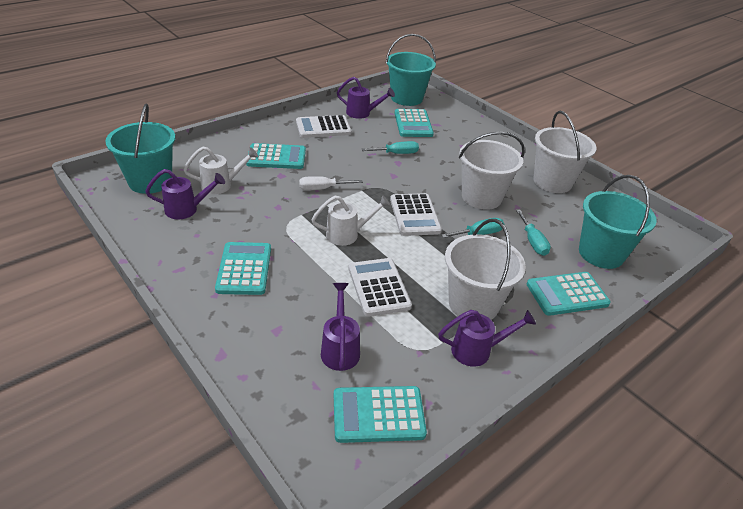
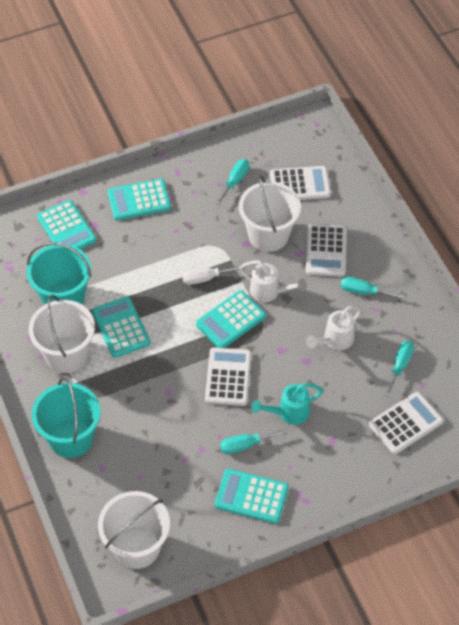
purple watering can: 4 -> 0
turquoise bucket: 3 -> 2
turquoise screwdriver: 3 -> 4
turquoise watering can: 0 -> 1
white calculator: 3 -> 4

